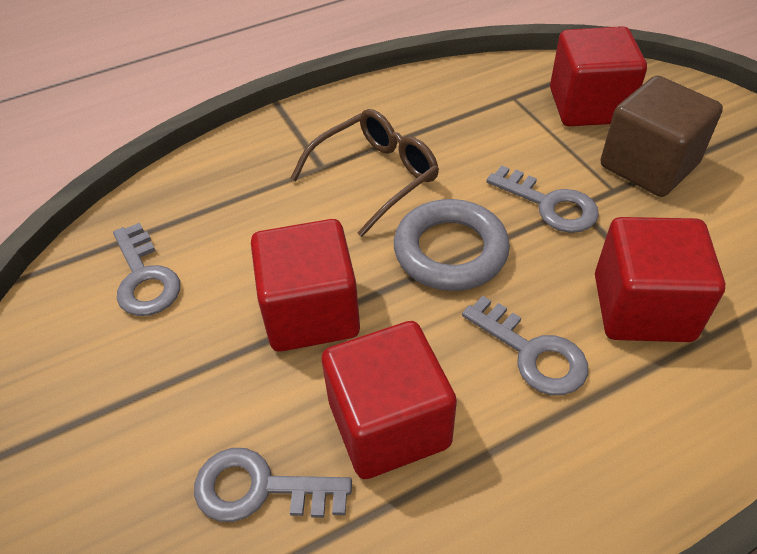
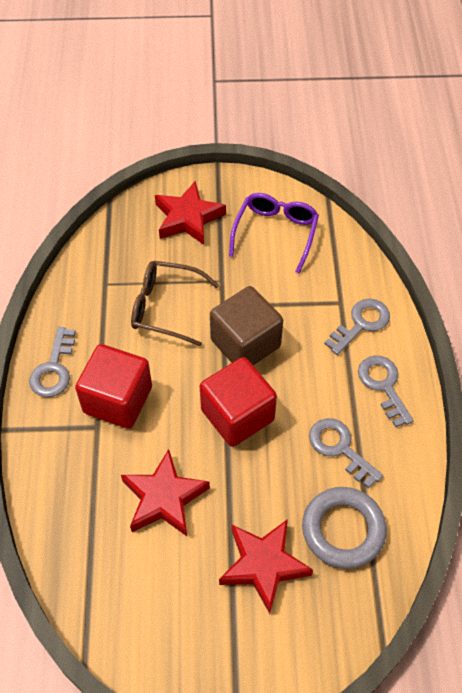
purple glasses: 0 -> 1
red cube: 4 -> 2
red star: 0 -> 3

